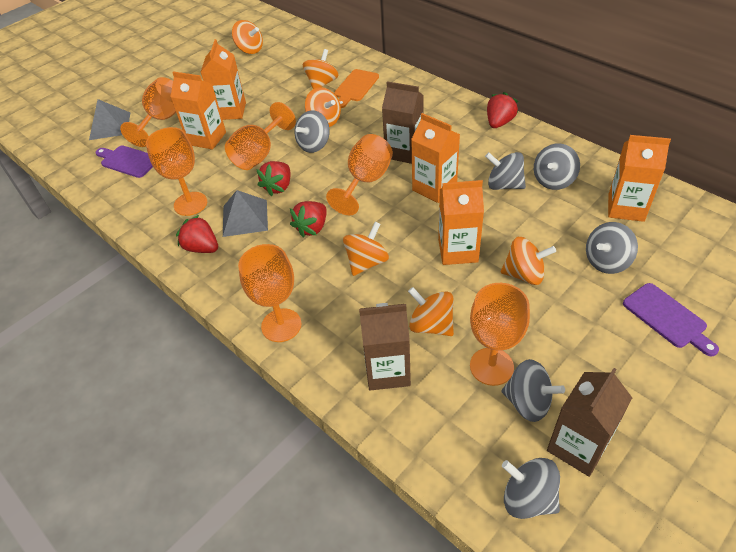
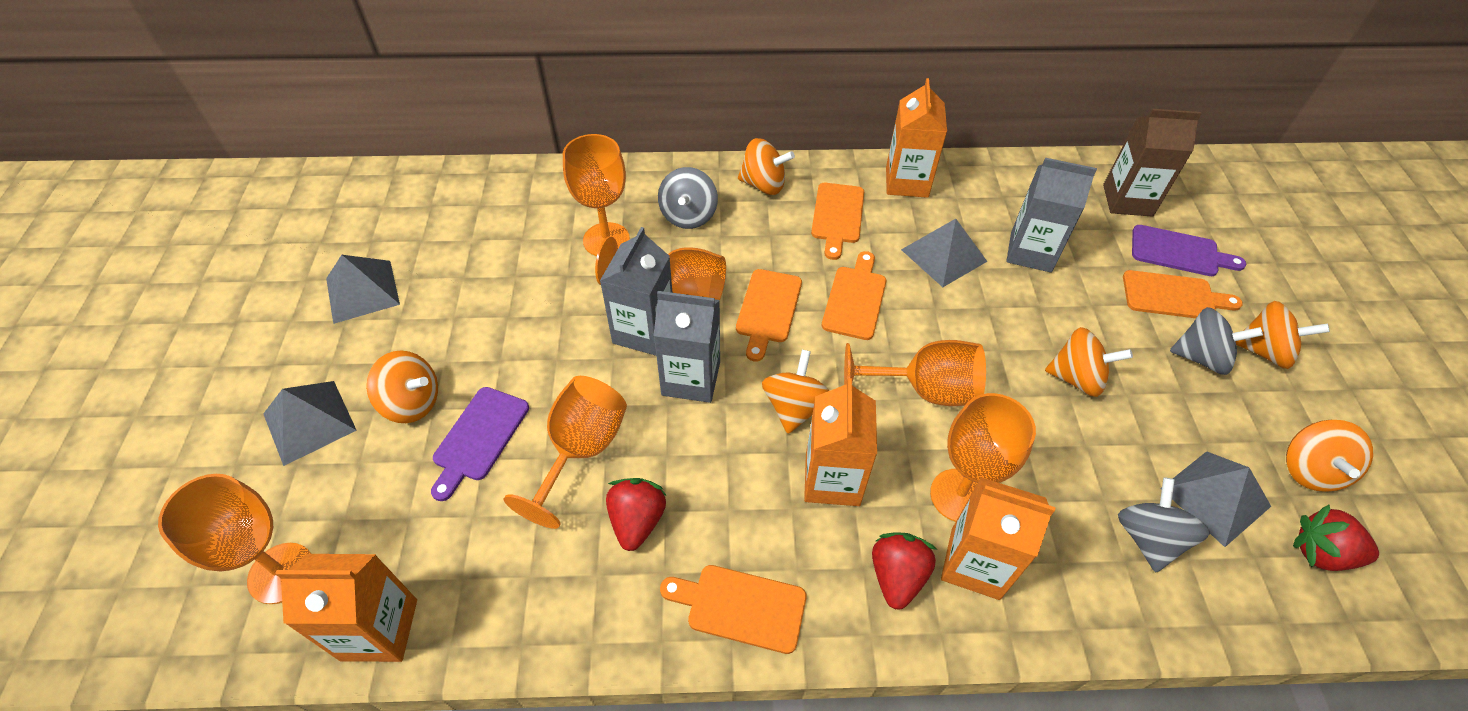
brown carton: 3 -> 1
grey carton: 0 -> 3
grey pyramid: 2 -> 4
grey spinning top: 6 -> 3
orange carton: 5 -> 4
orange cutting board: 1 -> 5
red strawberry: 4 -> 3

